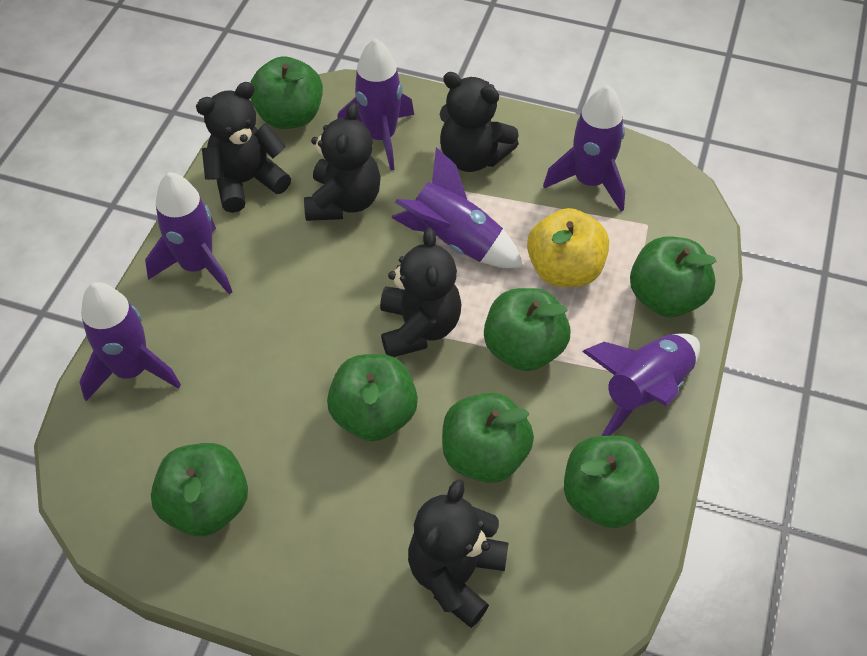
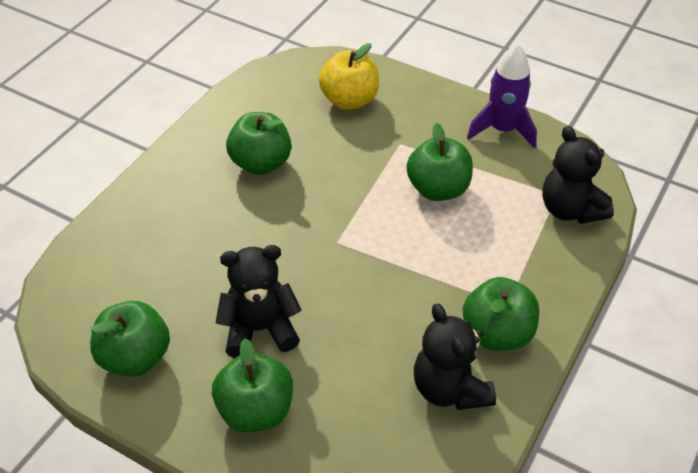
black teddy bear: 5 -> 3
green apple: 7 -> 5
purple rocket: 6 -> 1

